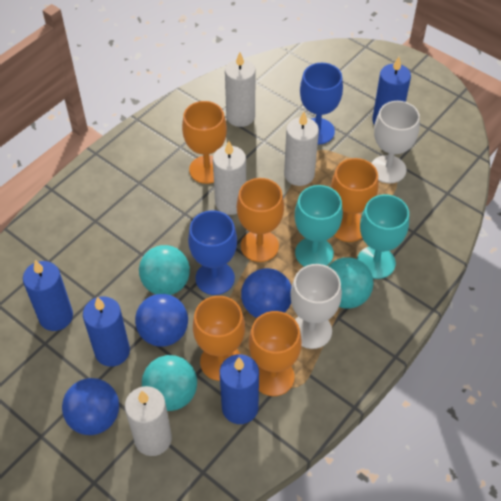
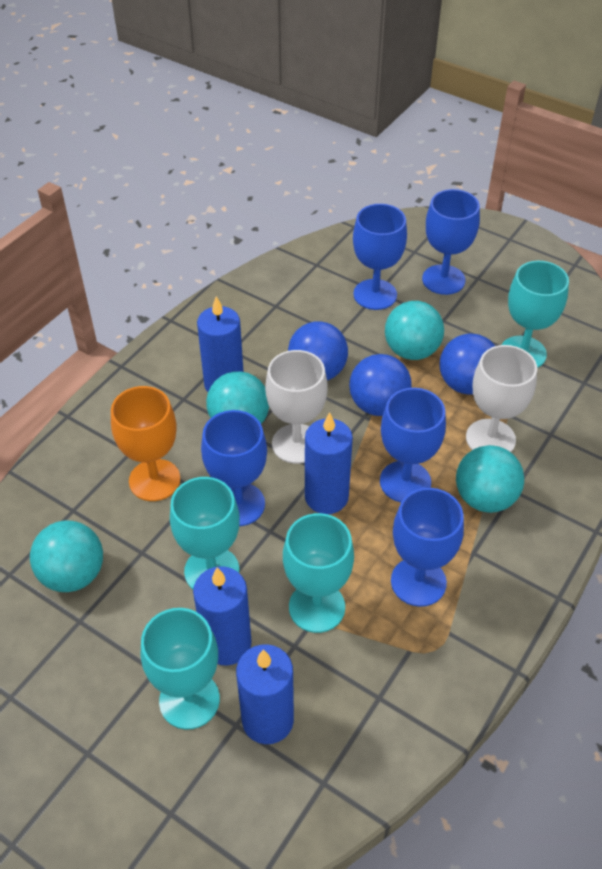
blue goblet: 2 -> 5
orange goblet: 5 -> 1
turquoise ball: 3 -> 4
turquoise goblet: 2 -> 4
white candle: 4 -> 0

